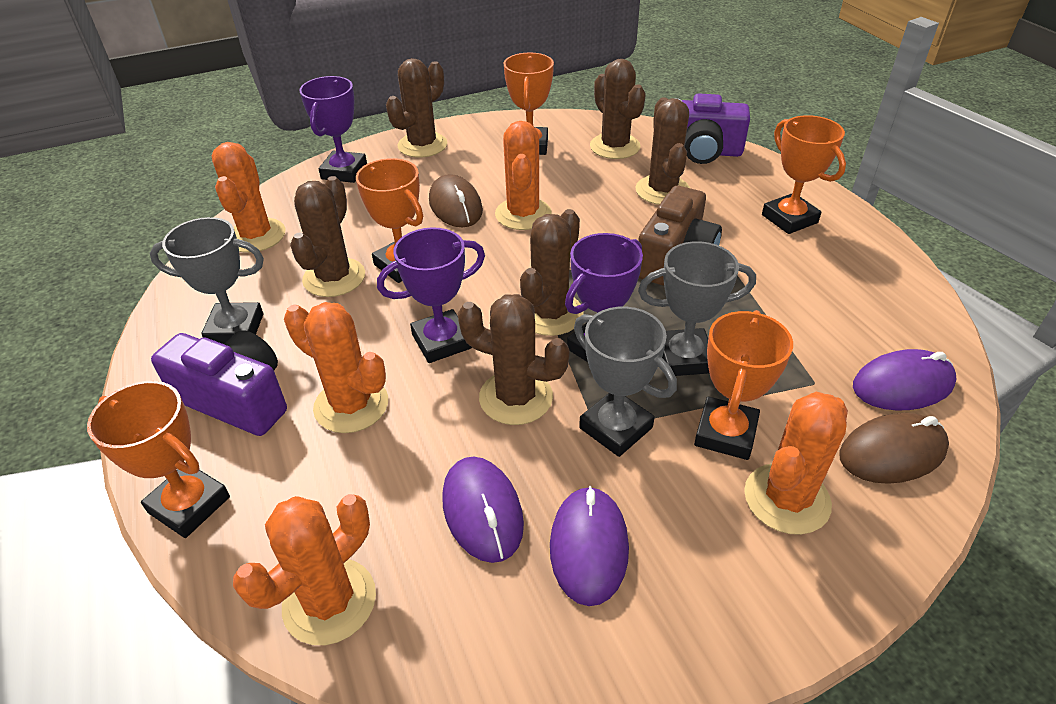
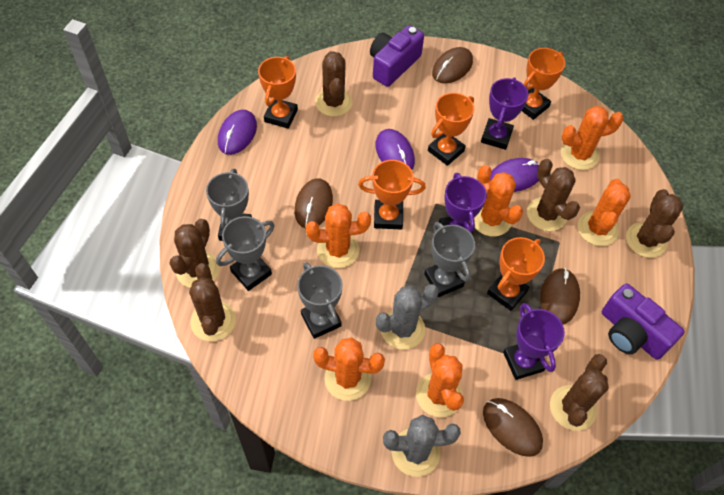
brown camera: 1 -> 0
brown mouse: 2 -> 4
grey cactus: 0 -> 2
grey trophy: 3 -> 4
orange cactus: 5 -> 6

